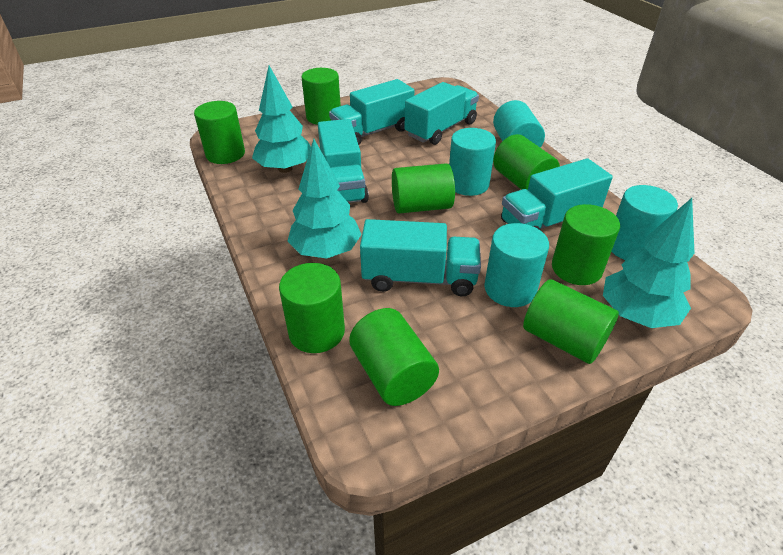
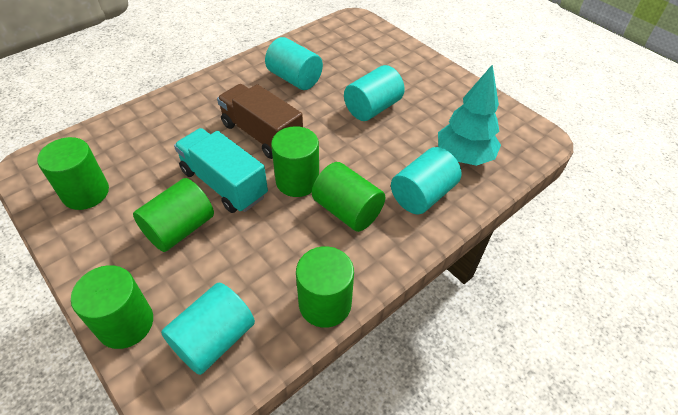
brown truck: 0 -> 1
green cylinder: 8 -> 6
turquoise tree: 3 -> 1
turquoise truck: 5 -> 1

